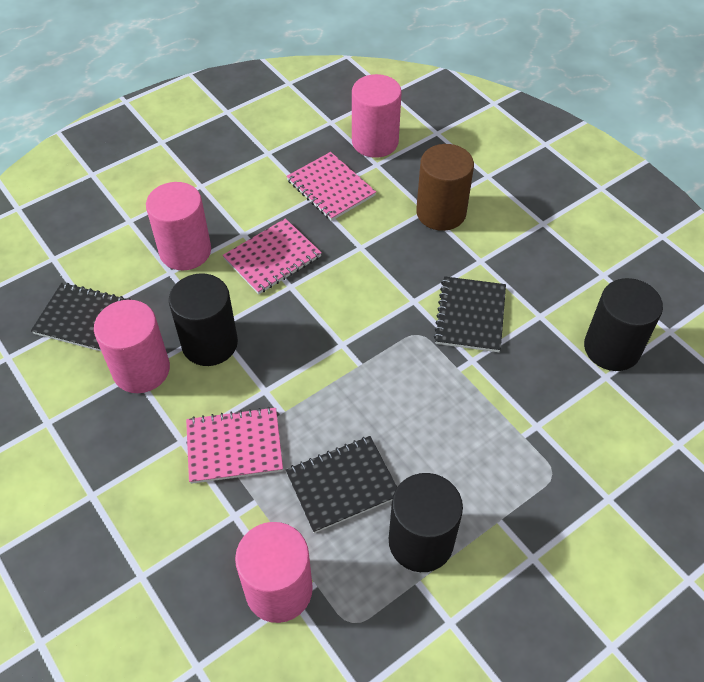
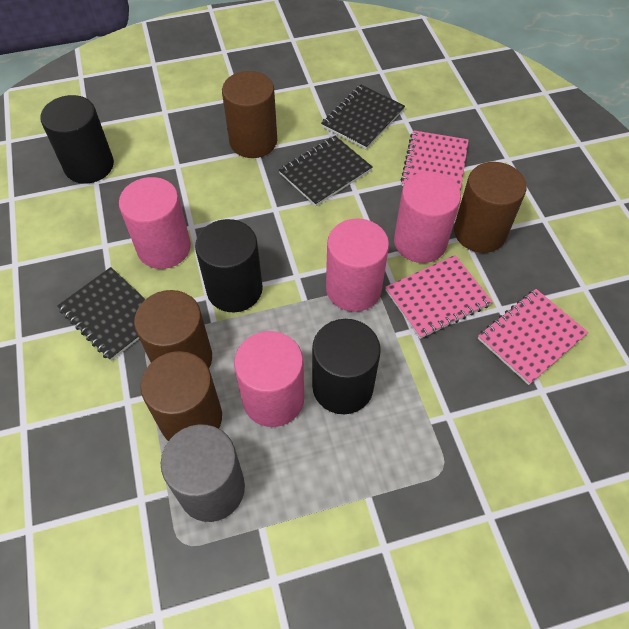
brown cylinder: 1 -> 4
grey cylinder: 0 -> 1

